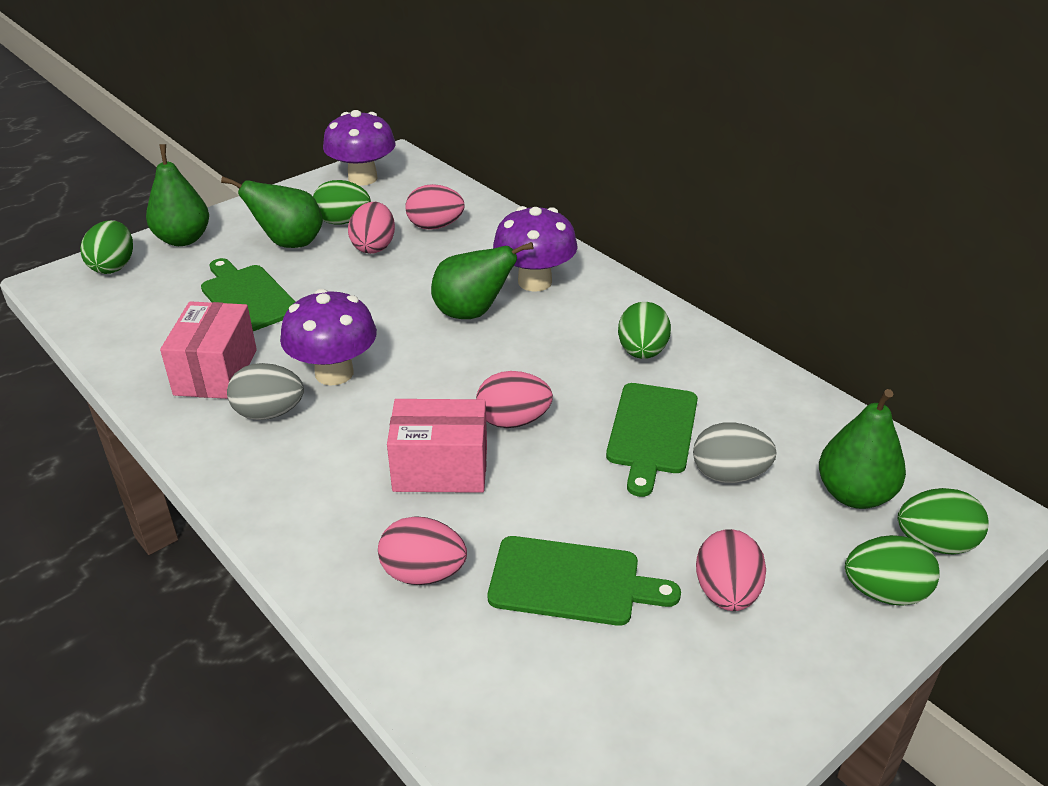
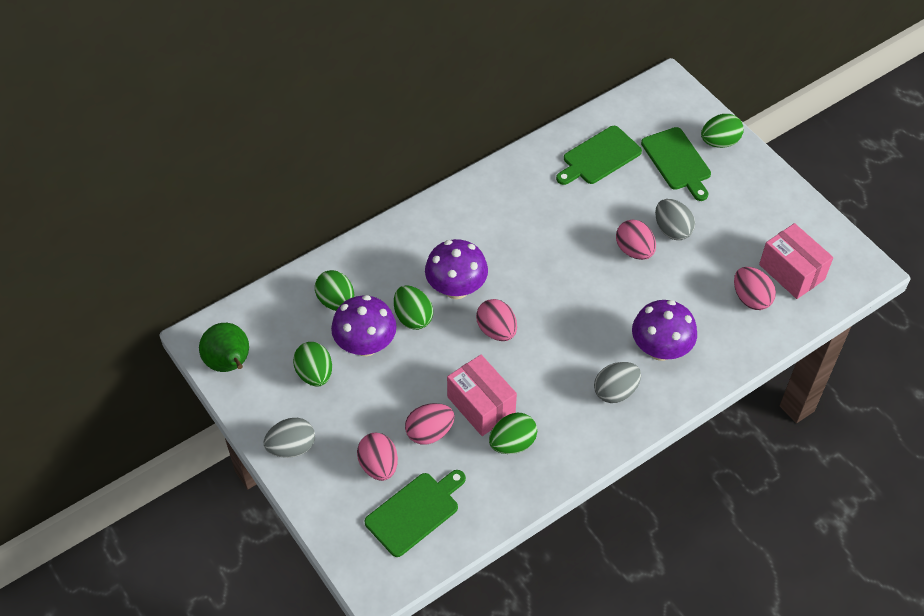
green pear: 4 -> 1
grey egg: 2 -> 3

